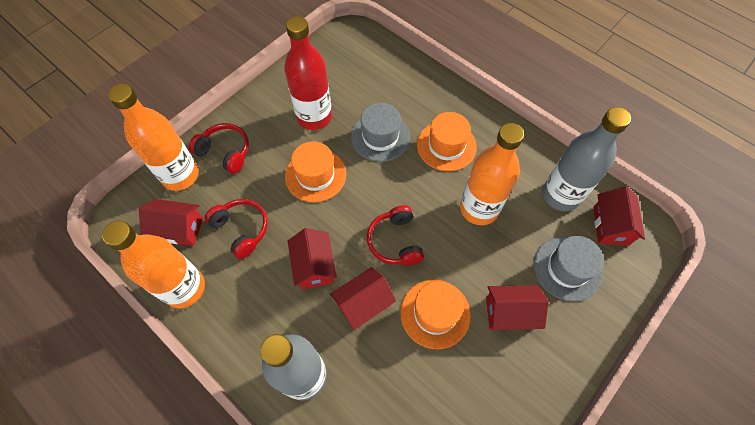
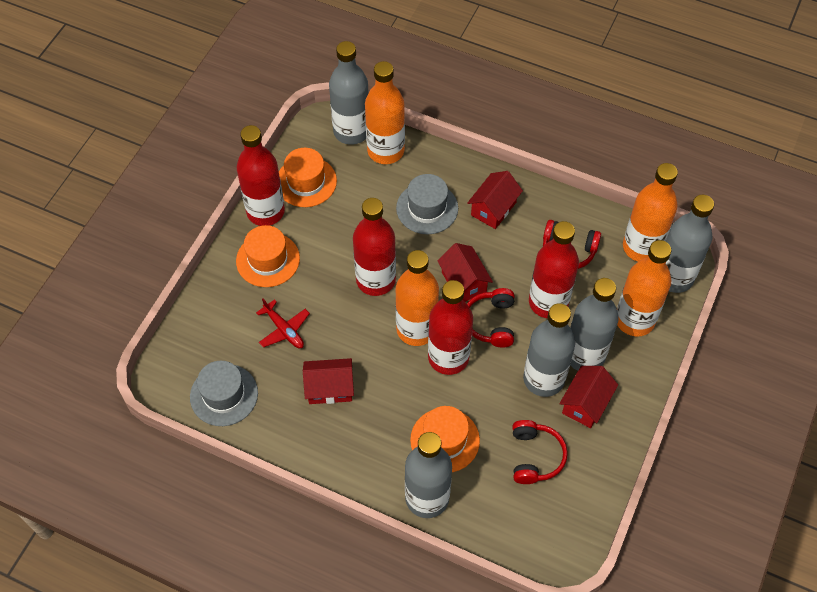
grey bottle: 2 -> 5
orange bottle: 3 -> 4
red bottle: 1 -> 4
red house: 5 -> 4
red plane: 0 -> 1

